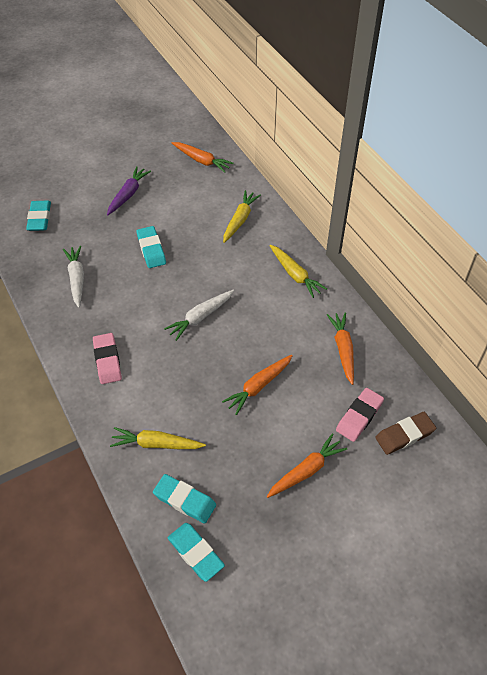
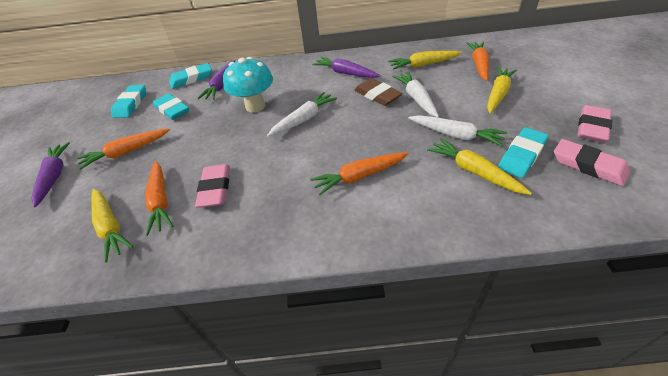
pink eraser: 2 -> 3
purple carrot: 1 -> 3
turquoise mushroom: 0 -> 1
white carrot: 2 -> 3
yellow carrot: 3 -> 4

